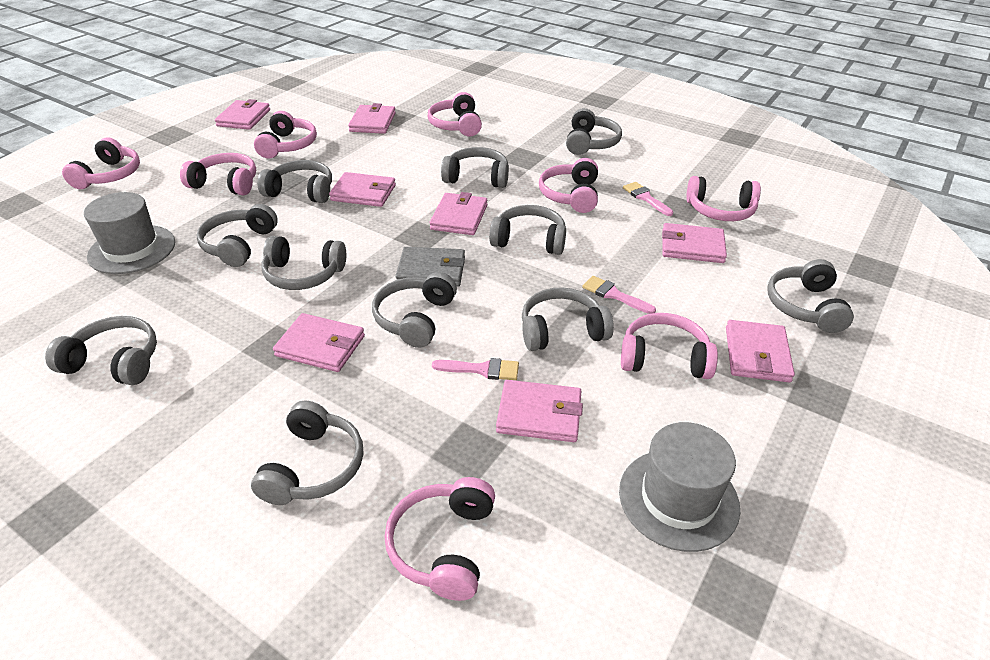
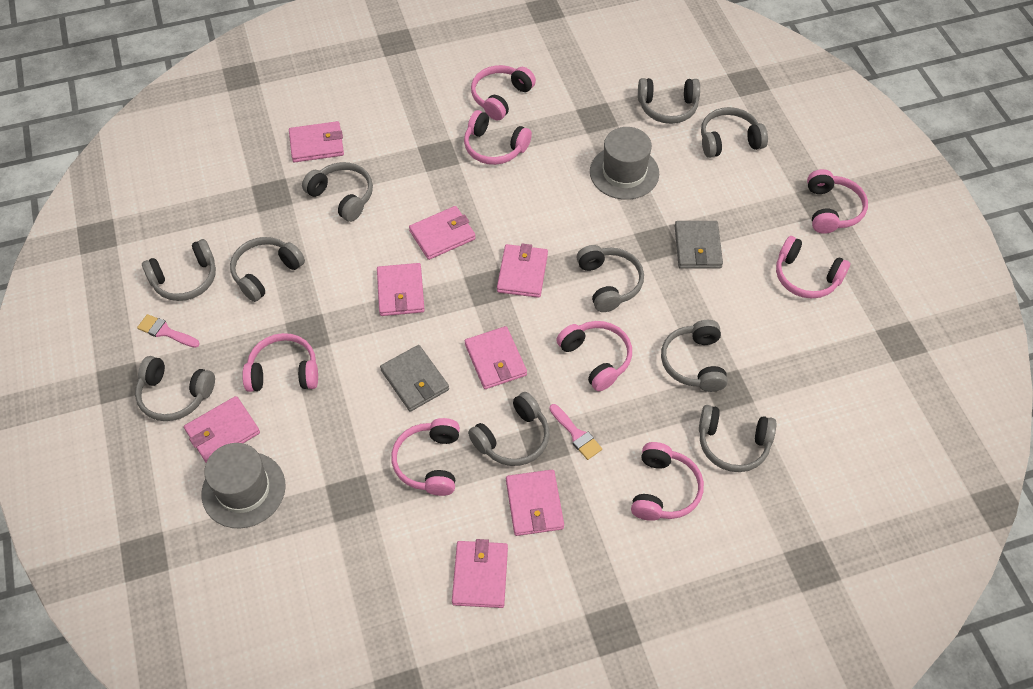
grey headphones: 11 -> 10
grey wallet: 1 -> 2
pink brush: 3 -> 2

